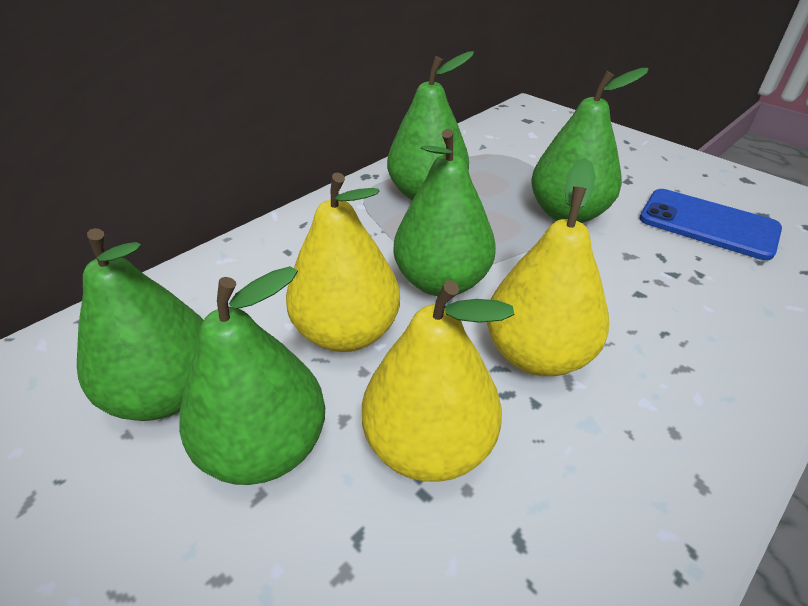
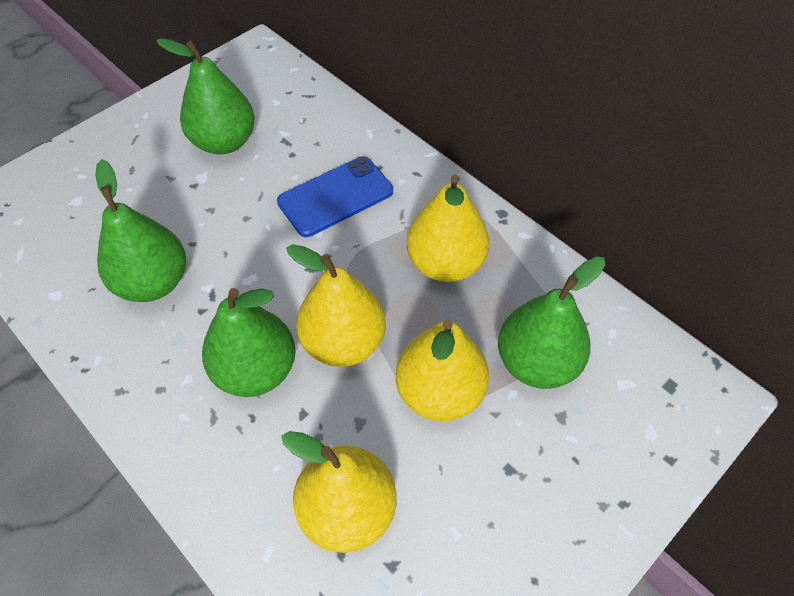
green pear: 5 -> 4
yellow pear: 3 -> 4

